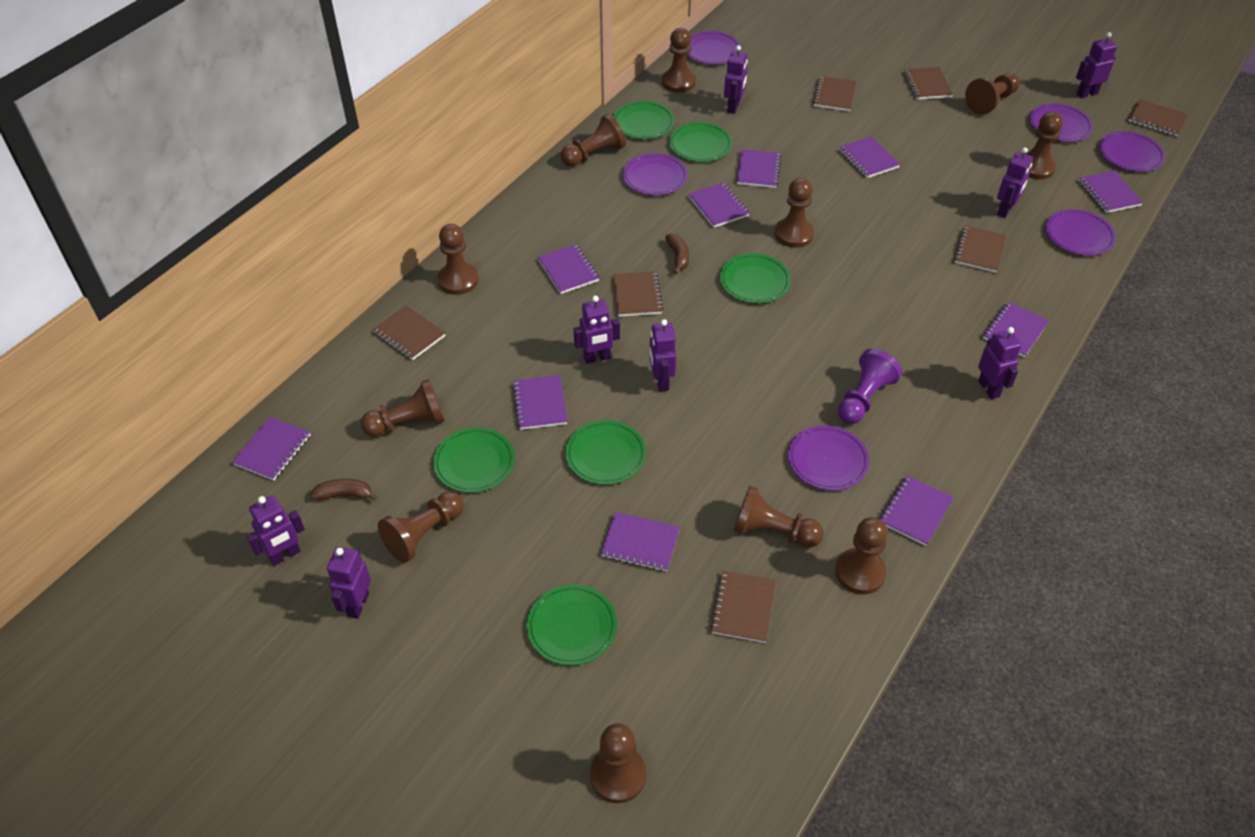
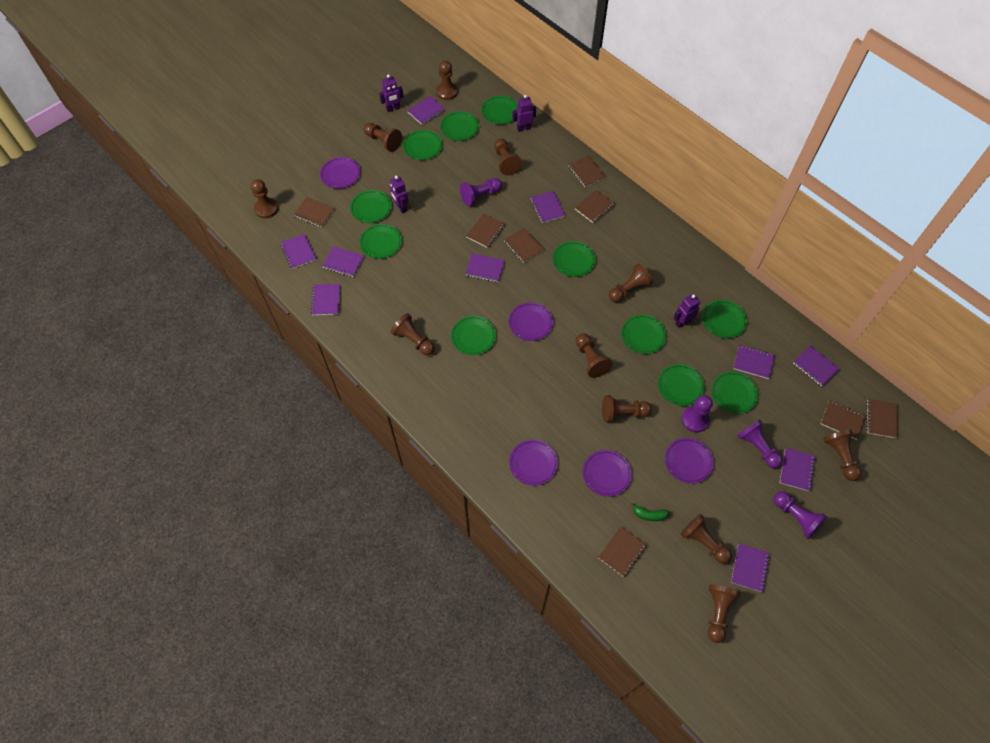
brown banana: 2 -> 0
brown notebook: 7 -> 8
green banana: 0 -> 1
green plate: 6 -> 11
purple pawn: 1 -> 4
purple plate: 6 -> 5
purple robot: 8 -> 4

